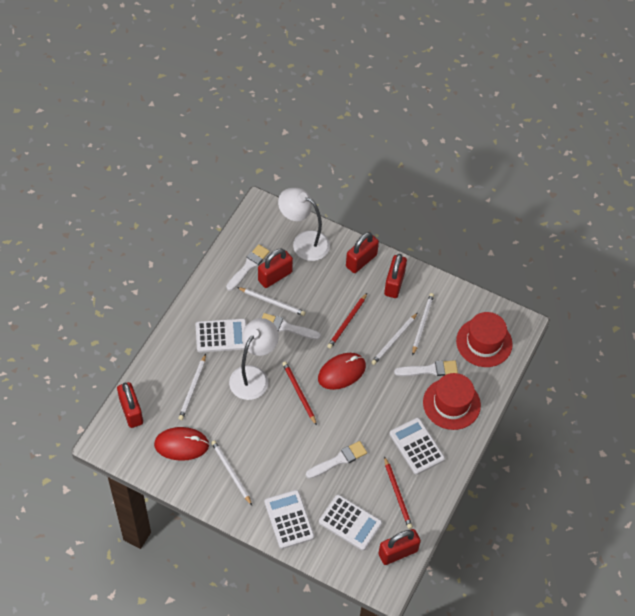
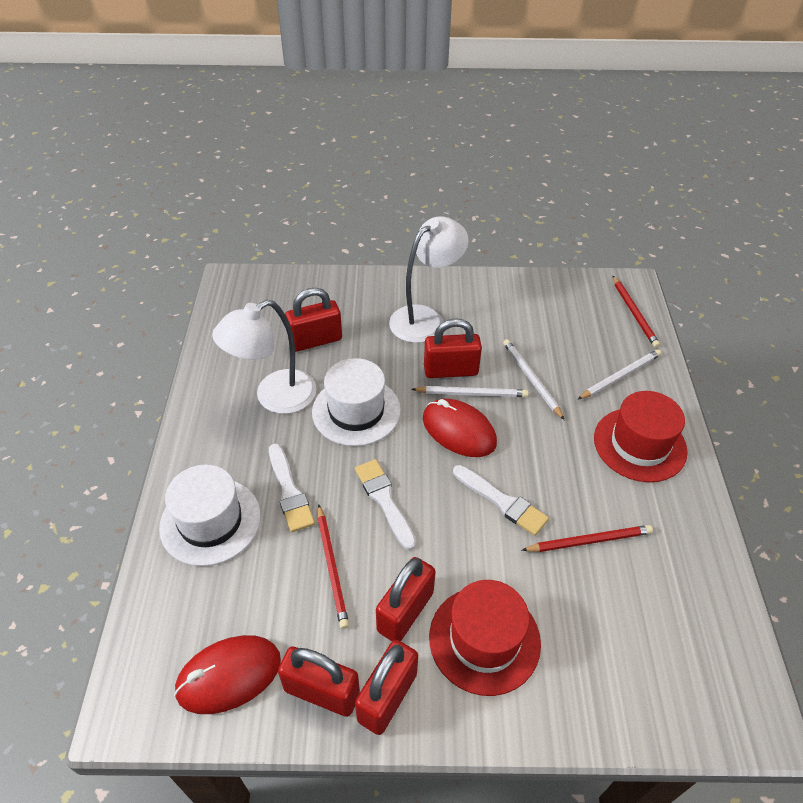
white brush: 4 -> 3
white calculator: 4 -> 0
white hat: 0 -> 2
white pencil: 5 -> 3

